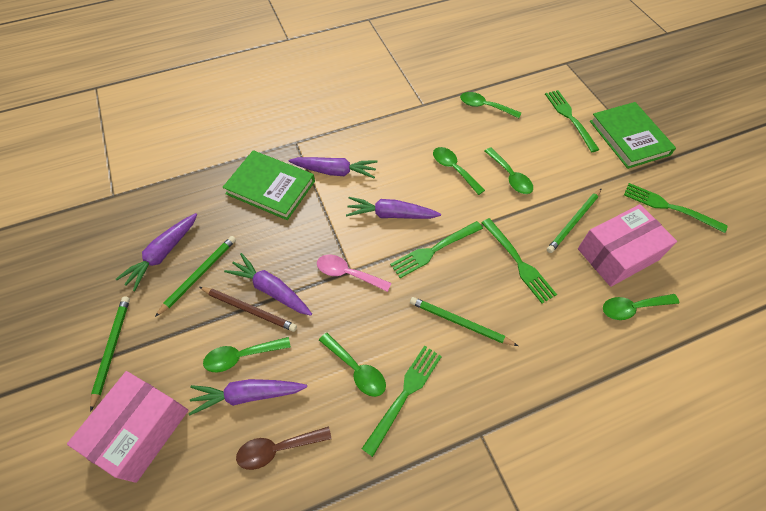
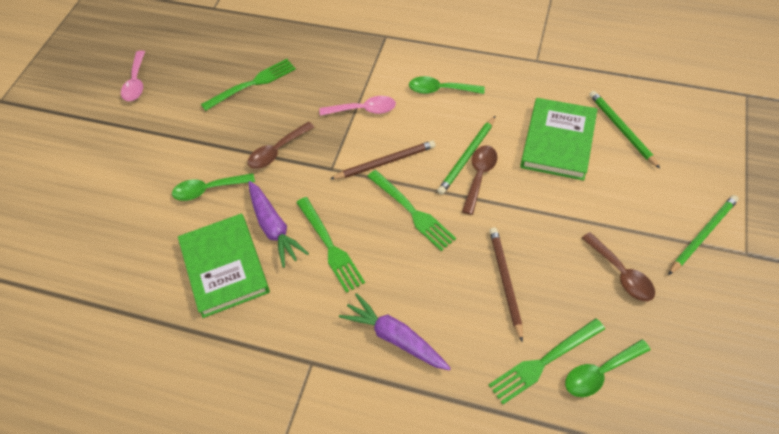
brown pencil: 1 -> 2
brown spoon: 1 -> 3
green fork: 5 -> 4
green pencil: 4 -> 3
green spoon: 6 -> 3
pink box: 2 -> 0
pink spoon: 1 -> 2
purple carrot: 5 -> 2

